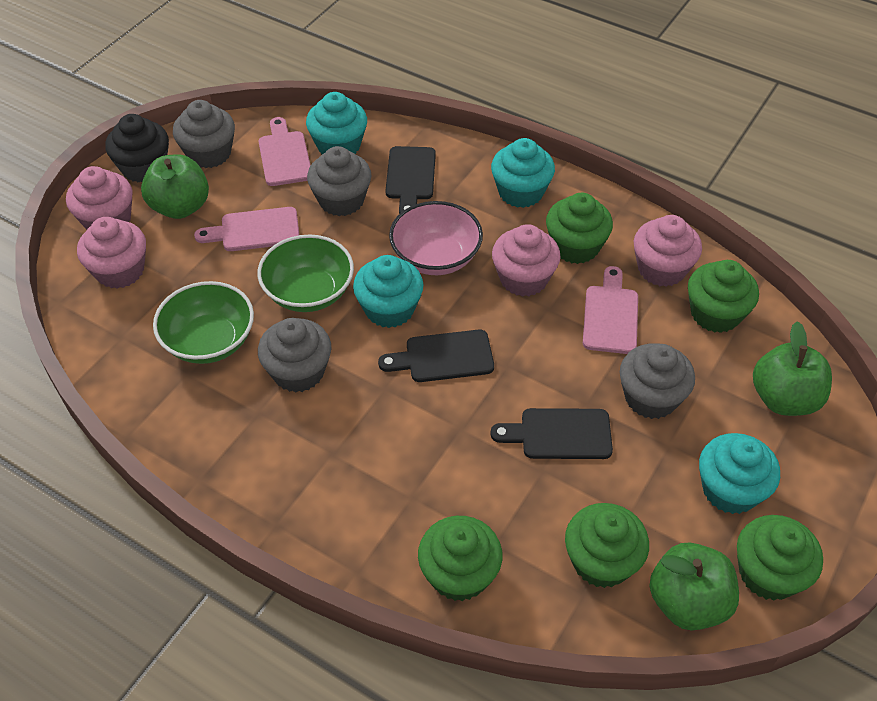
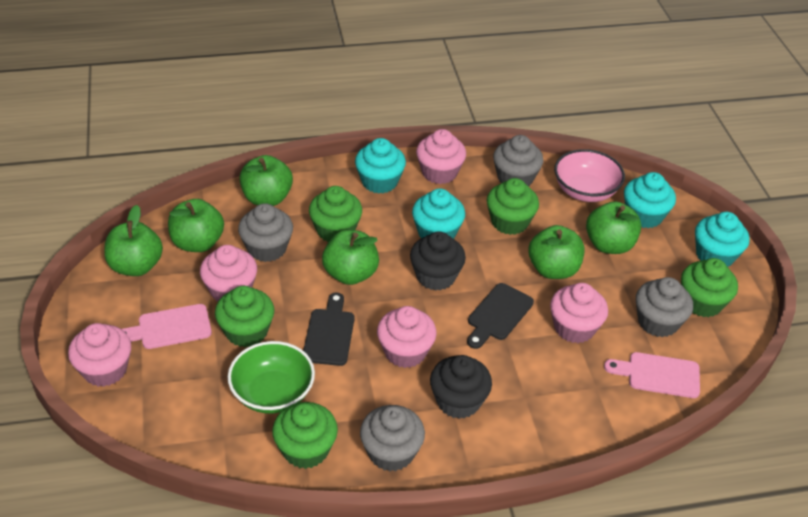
black cupcake: 1 -> 2
black cutting board: 3 -> 2
green apple: 3 -> 6
green bowl: 2 -> 1
pink cupcake: 4 -> 5
pink cutting board: 3 -> 2

